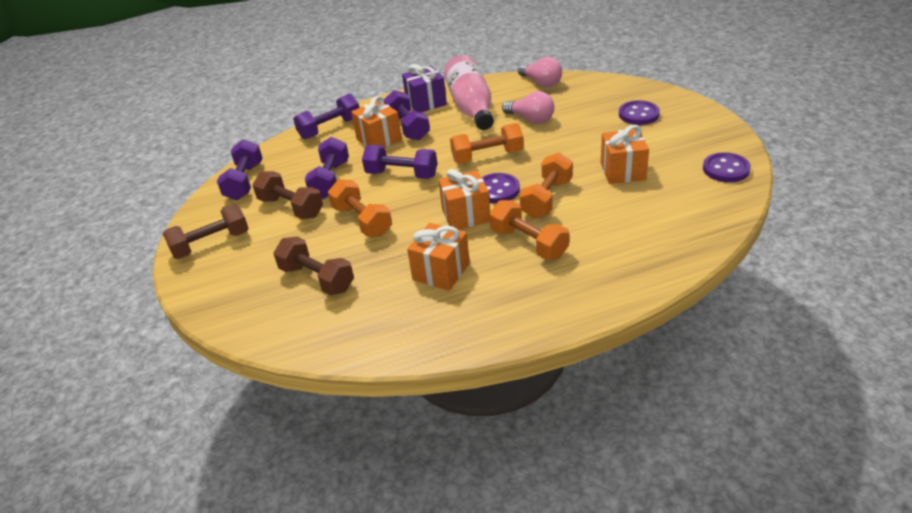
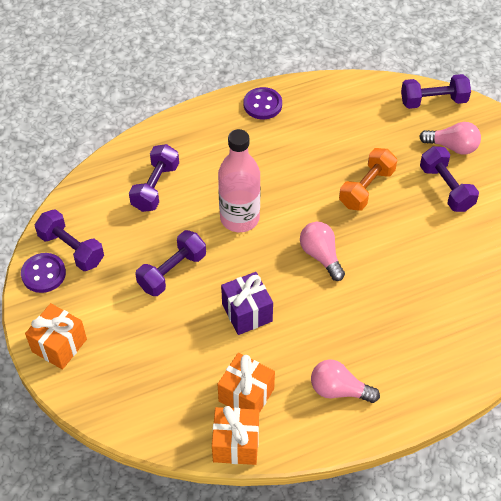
brown dumbbell: 3 -> 0
orange dumbbell: 4 -> 1
orange gift: 4 -> 3
pink light bulb: 2 -> 3
purple button: 3 -> 2

